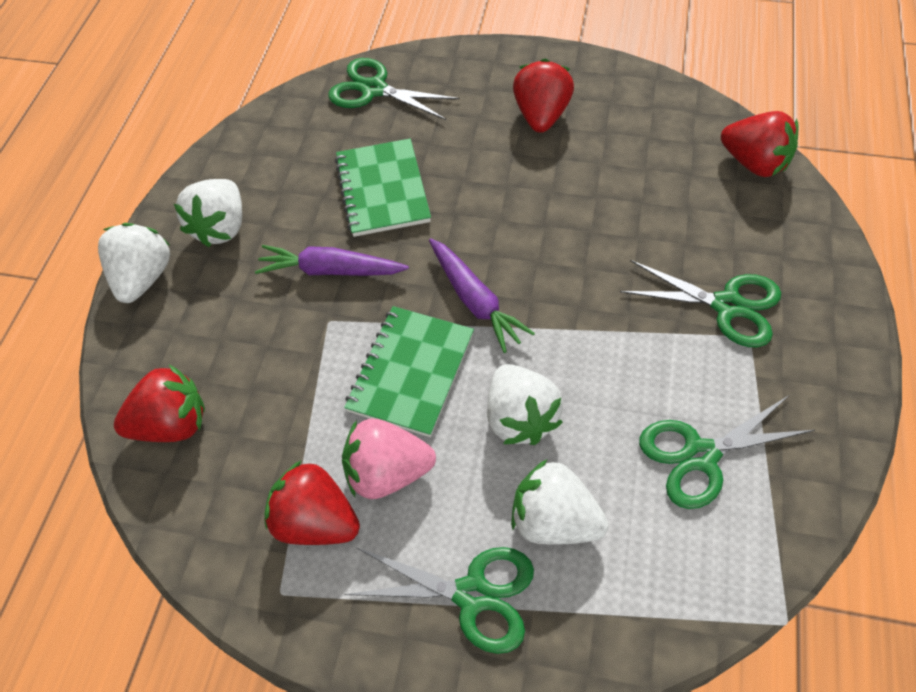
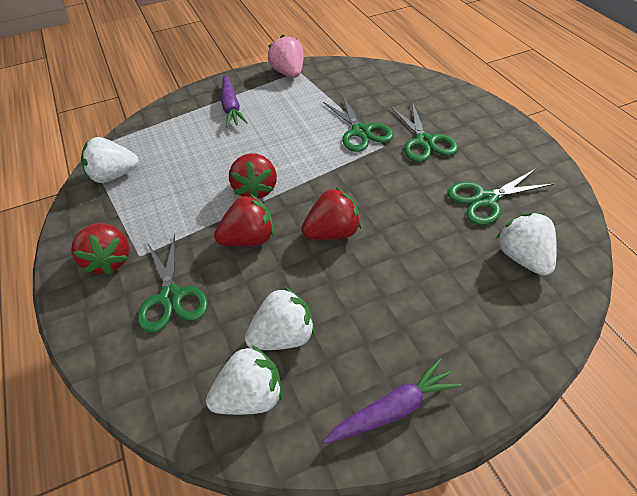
green notebook: 2 -> 0

